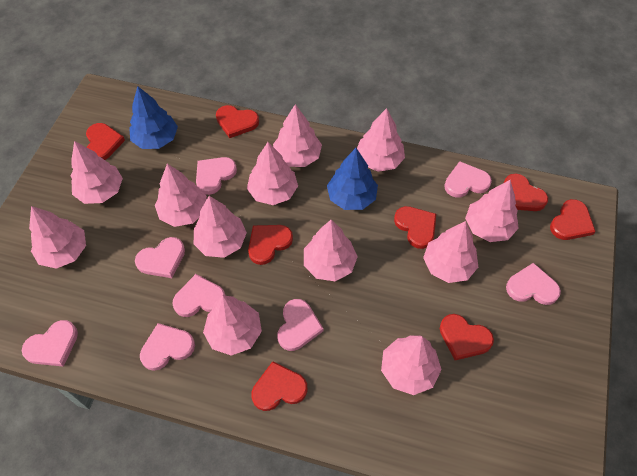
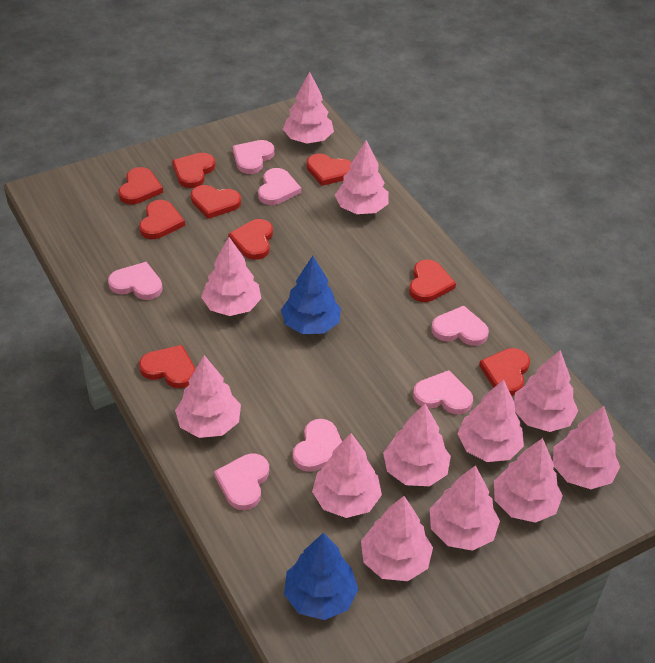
pink heart: 8 -> 7
red heart: 8 -> 9

